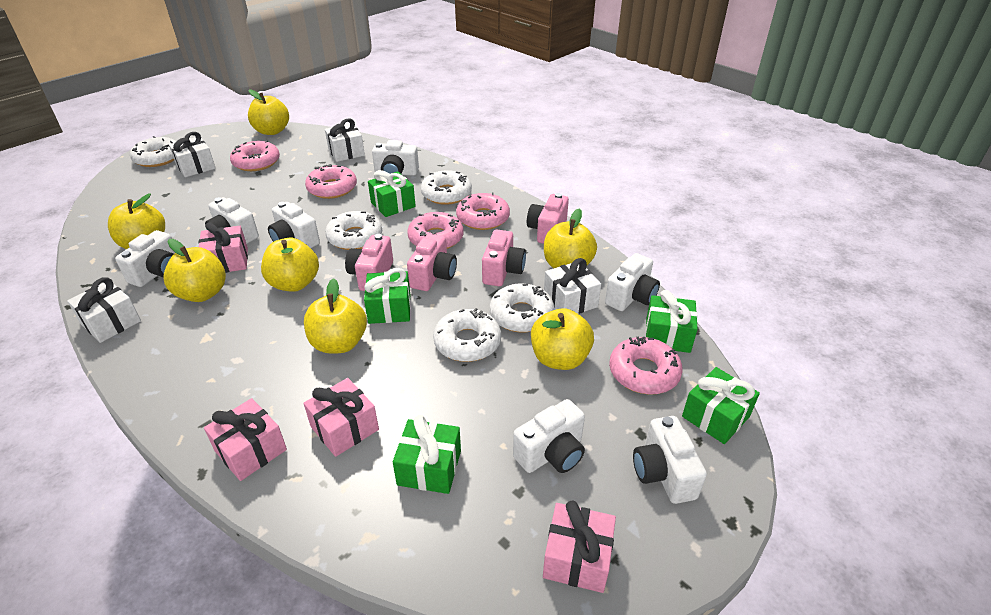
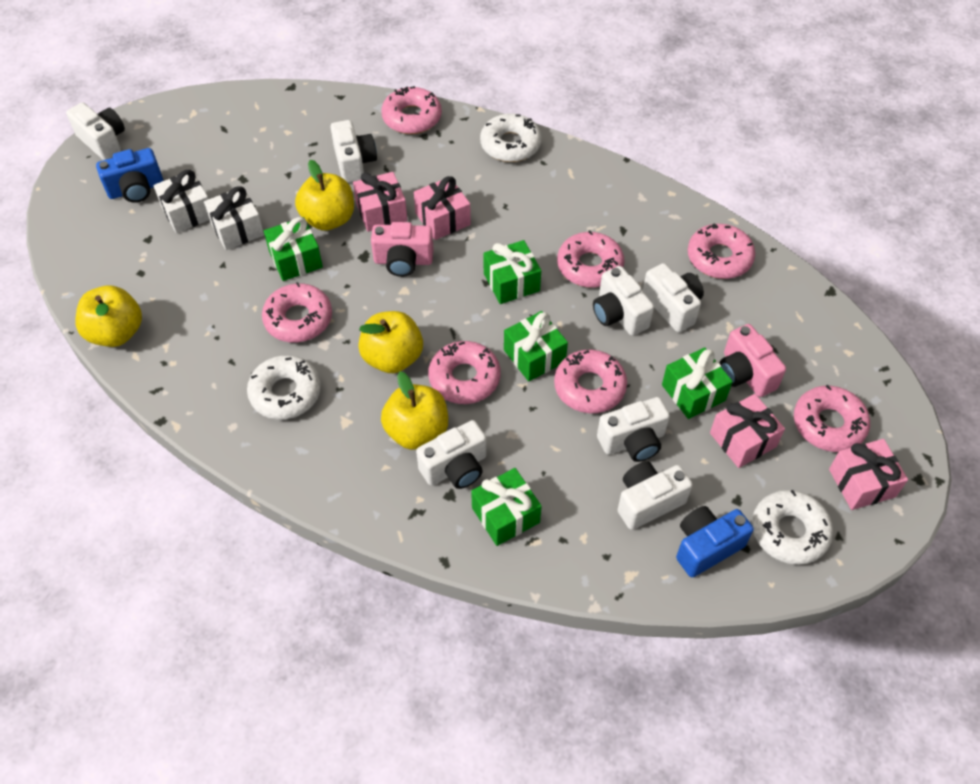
blue camera: 0 -> 2
pink camera: 4 -> 2
pink donut: 5 -> 7
white donut: 5 -> 3
white gift: 4 -> 2
yellow apple: 7 -> 4

